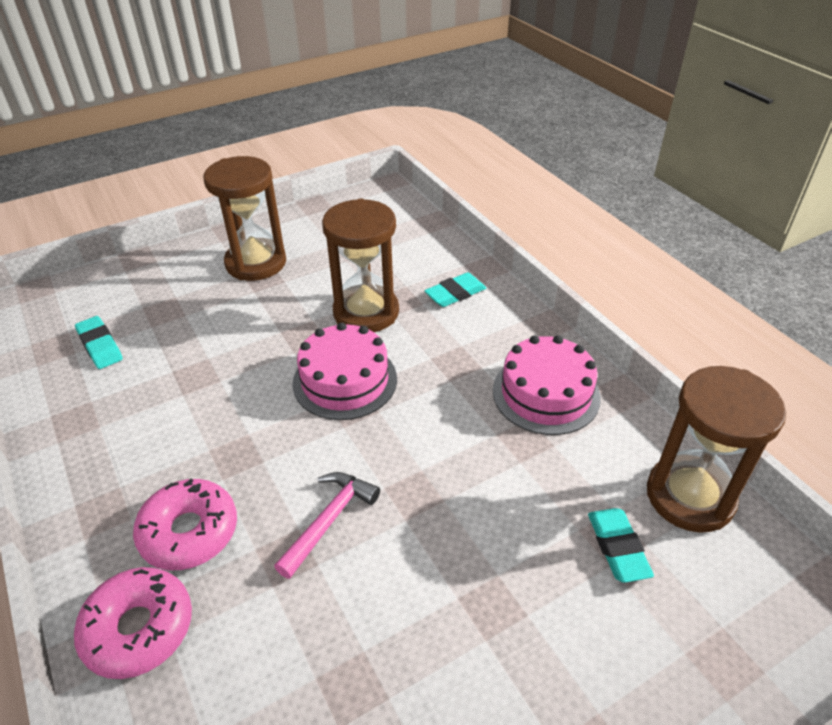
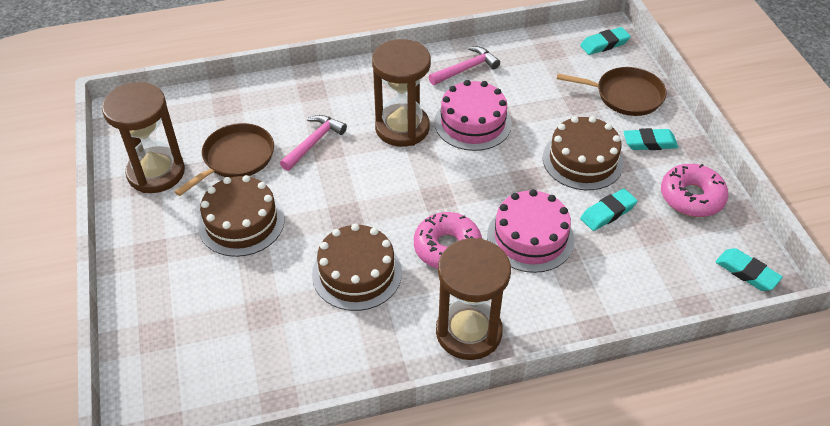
brown cake: 0 -> 3
brown pan: 0 -> 2
pink hammer: 1 -> 2
turquoise eraser: 3 -> 4

